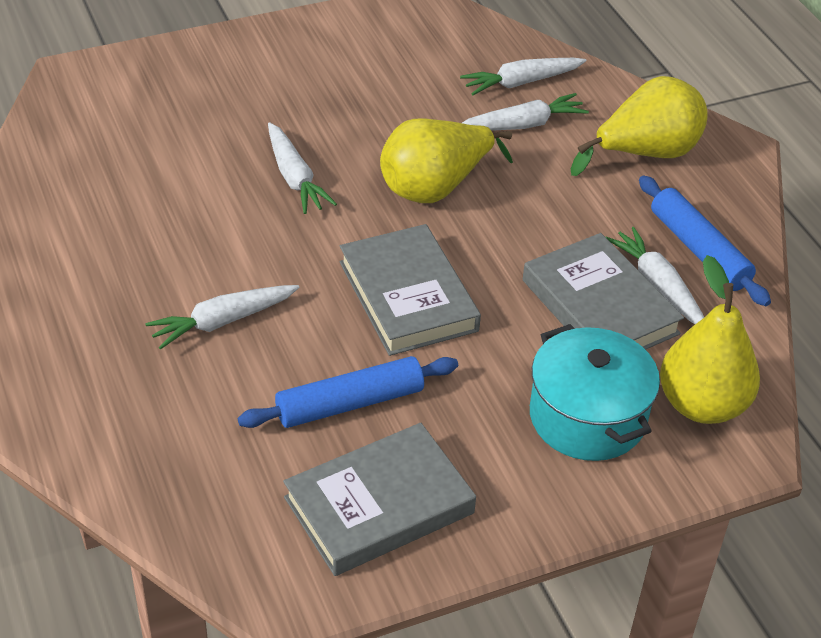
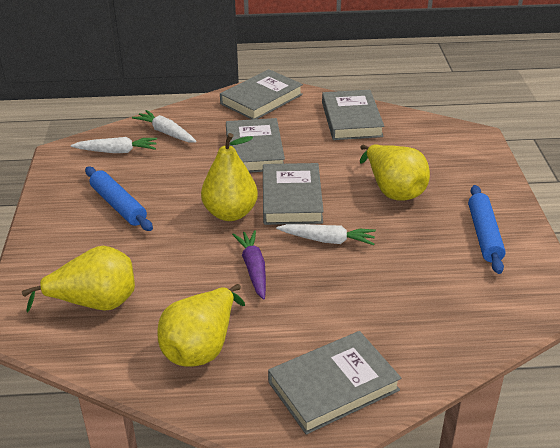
grey book: 3 -> 5
purple carrot: 0 -> 1
turquoise pot: 1 -> 0
white carrot: 5 -> 3
yellow pear: 3 -> 4

